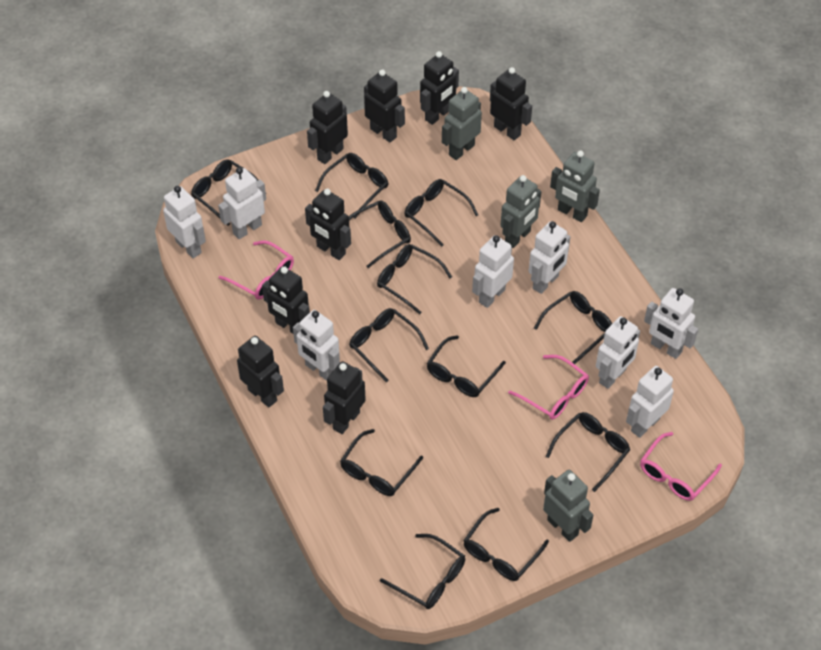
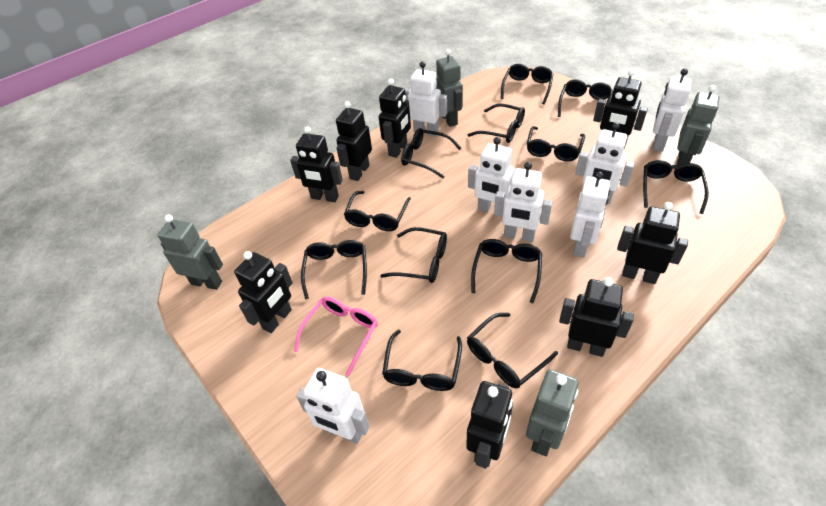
pink glasses: 3 -> 1
white robot: 8 -> 7

